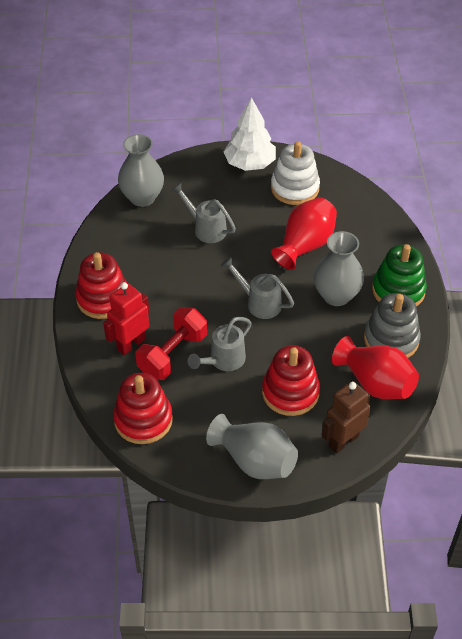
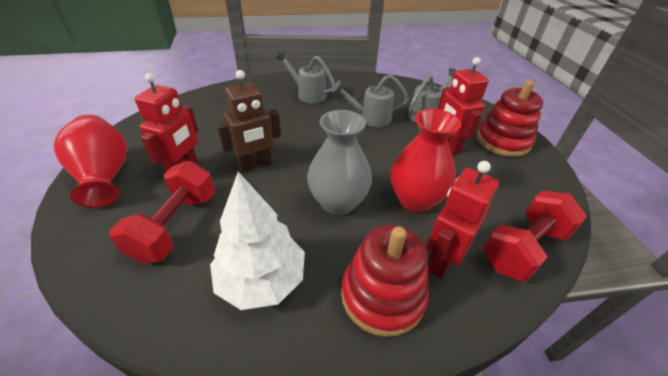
green stacking toy: 1 -> 0
grey stacking toy: 1 -> 0
grey vase: 3 -> 1
red dumbbell: 1 -> 2
red robot: 1 -> 3
red stacking toy: 3 -> 2
white stacking toy: 1 -> 0

